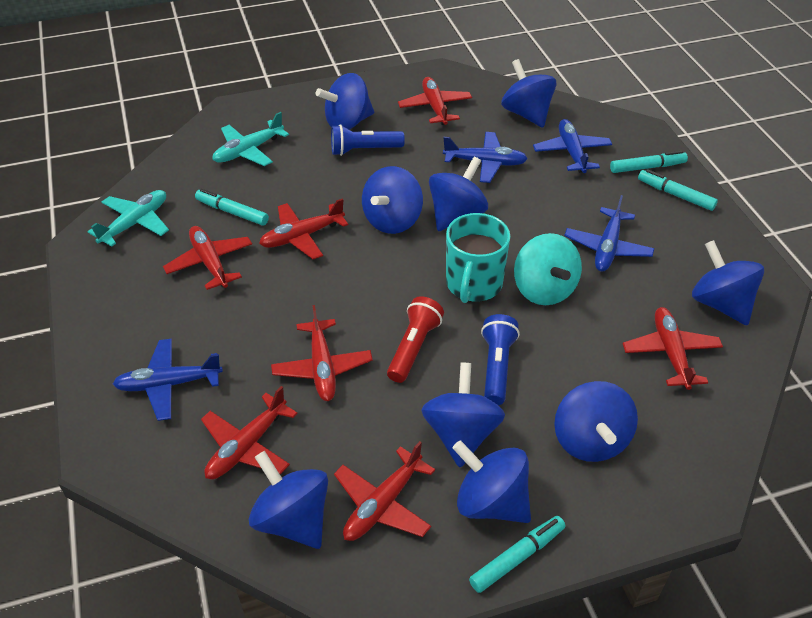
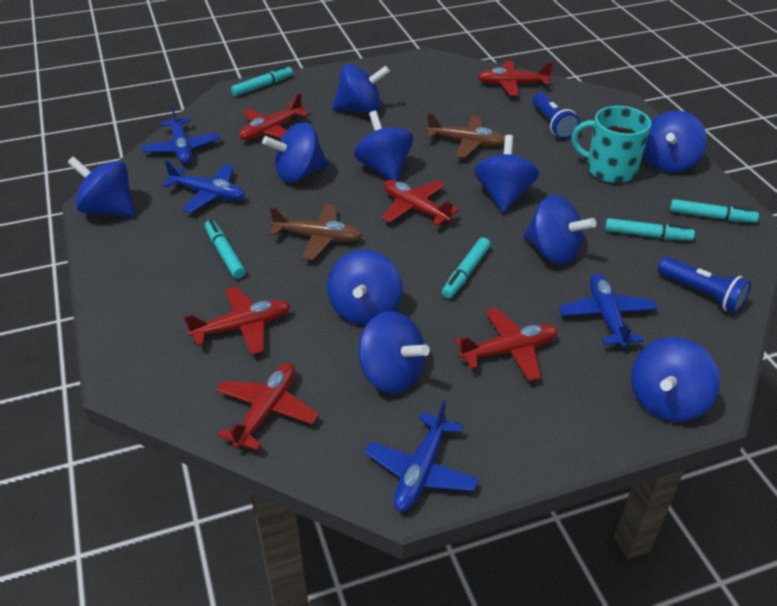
blue spinning top: 9 -> 10
brown plane: 0 -> 2
red flashlight: 1 -> 0
red plane: 7 -> 6
turquoise marker: 4 -> 5
turquoise plane: 2 -> 0
turquoise spinning top: 1 -> 0

